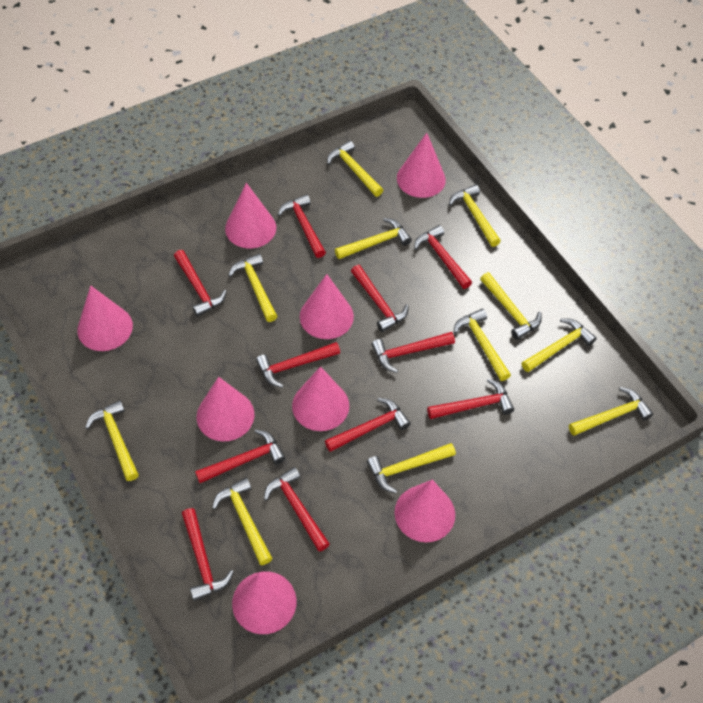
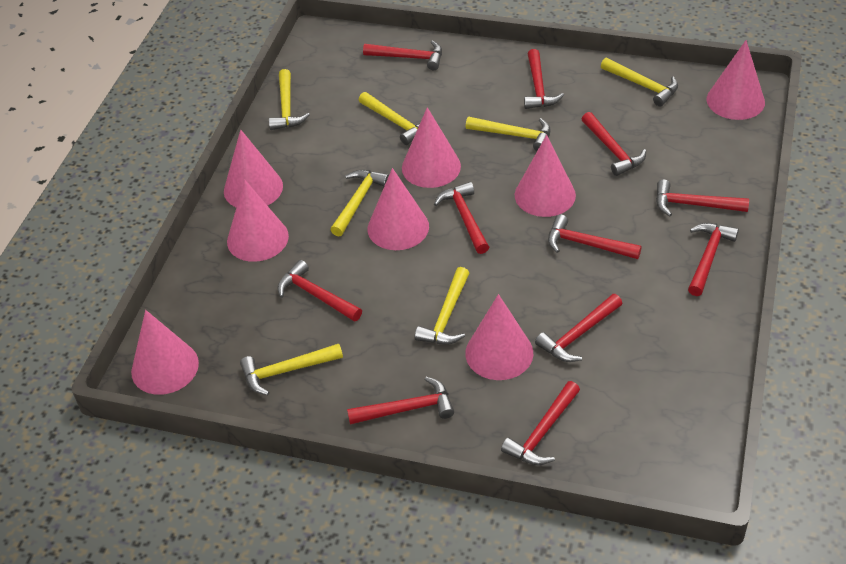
yellow hammer: 11 -> 7

